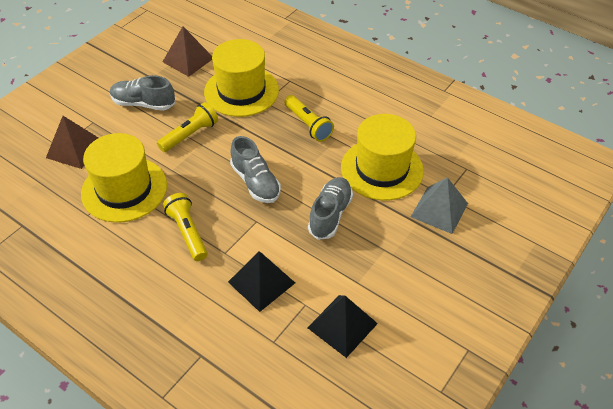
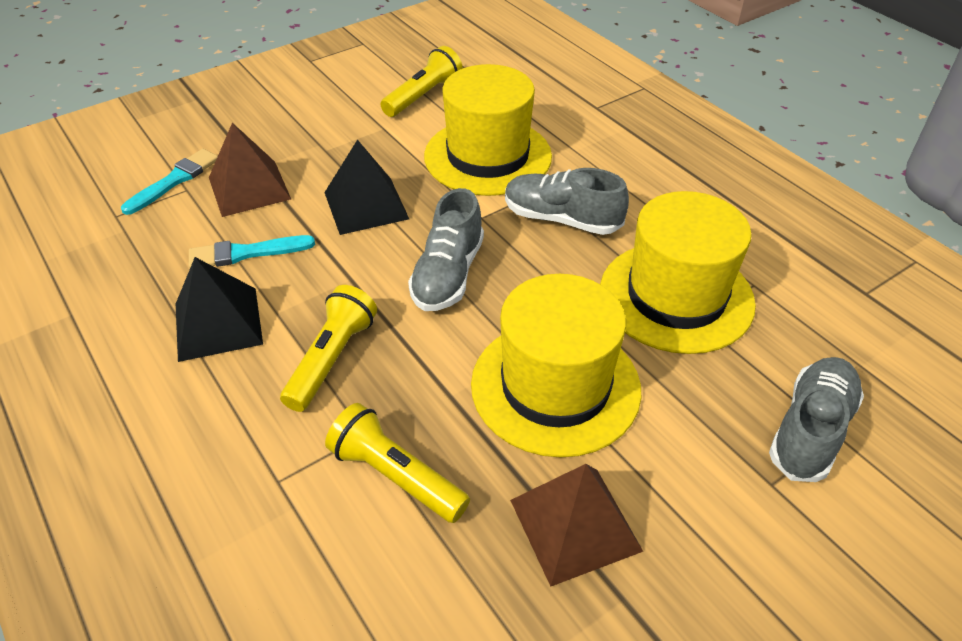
grey pyramid: 1 -> 0
turquoise brush: 0 -> 2

